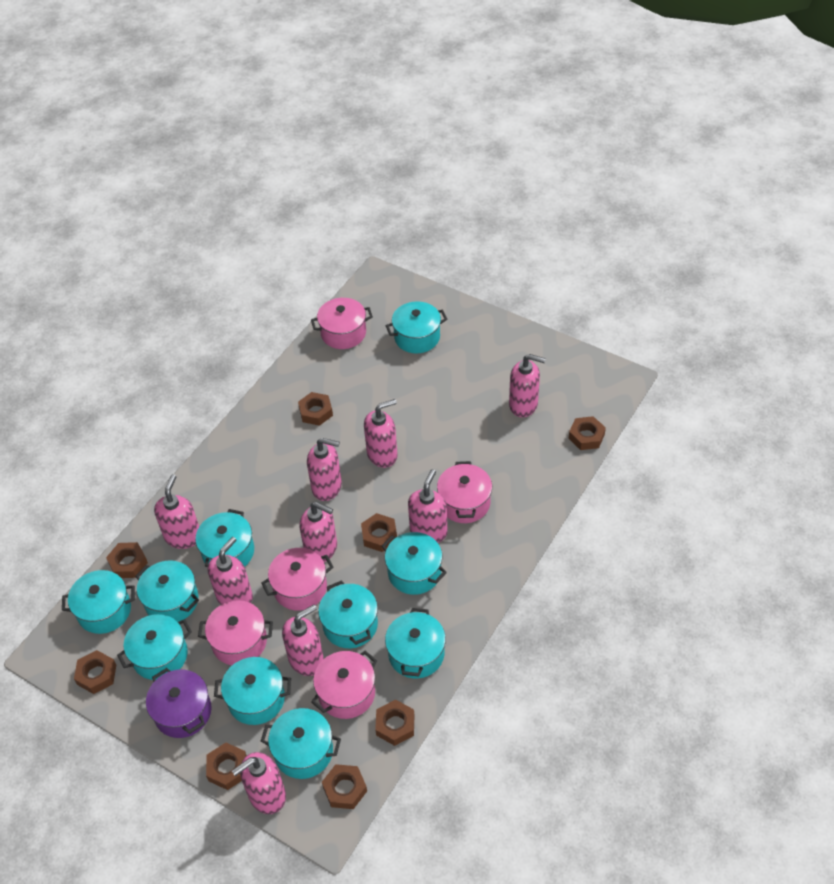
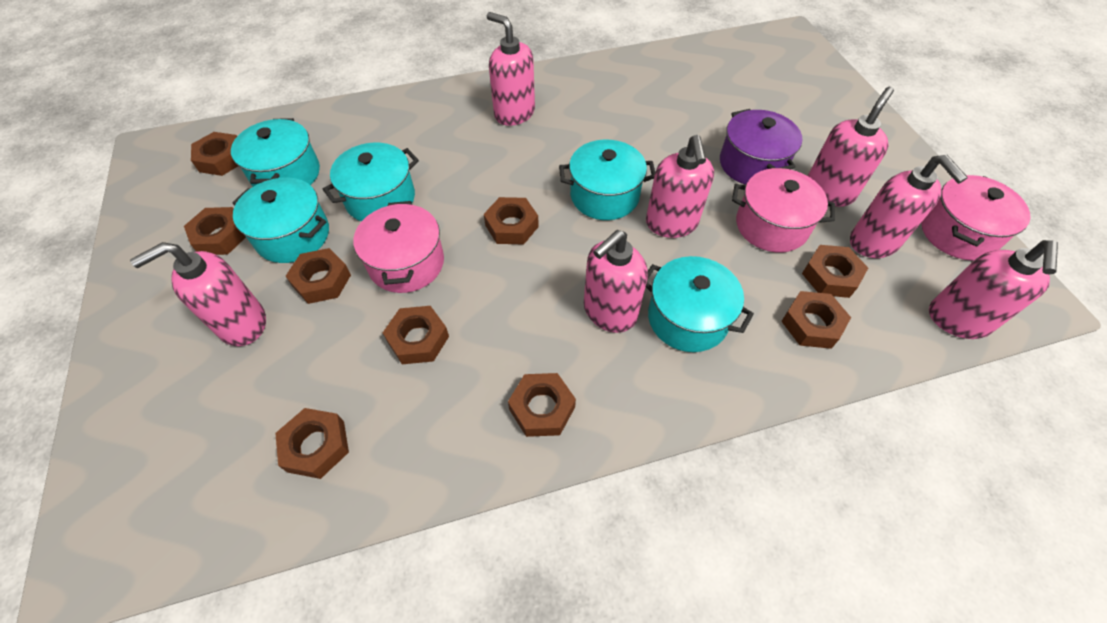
brown nut: 8 -> 9
pink pot: 5 -> 3
pink soap dispenser: 9 -> 7
turquoise pot: 10 -> 5

